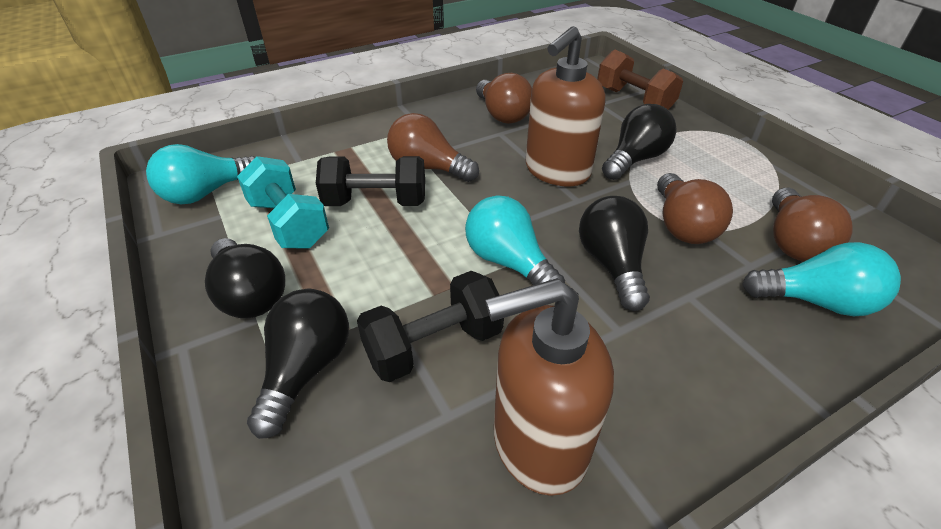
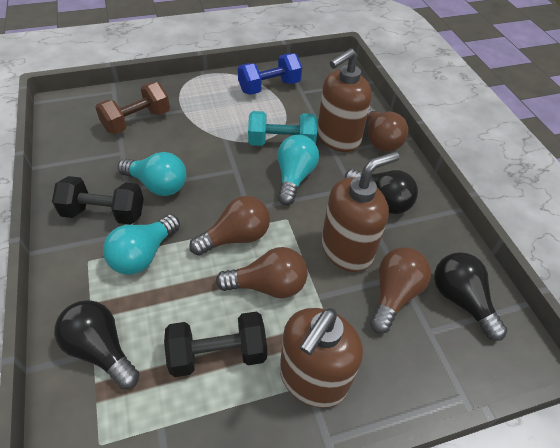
black light bulb: 4 -> 3
blue dumbbell: 0 -> 1
brown soap dispenser: 2 -> 3

